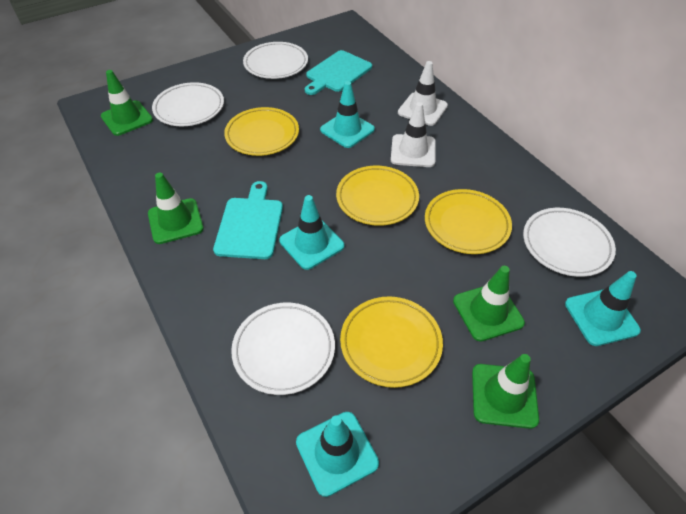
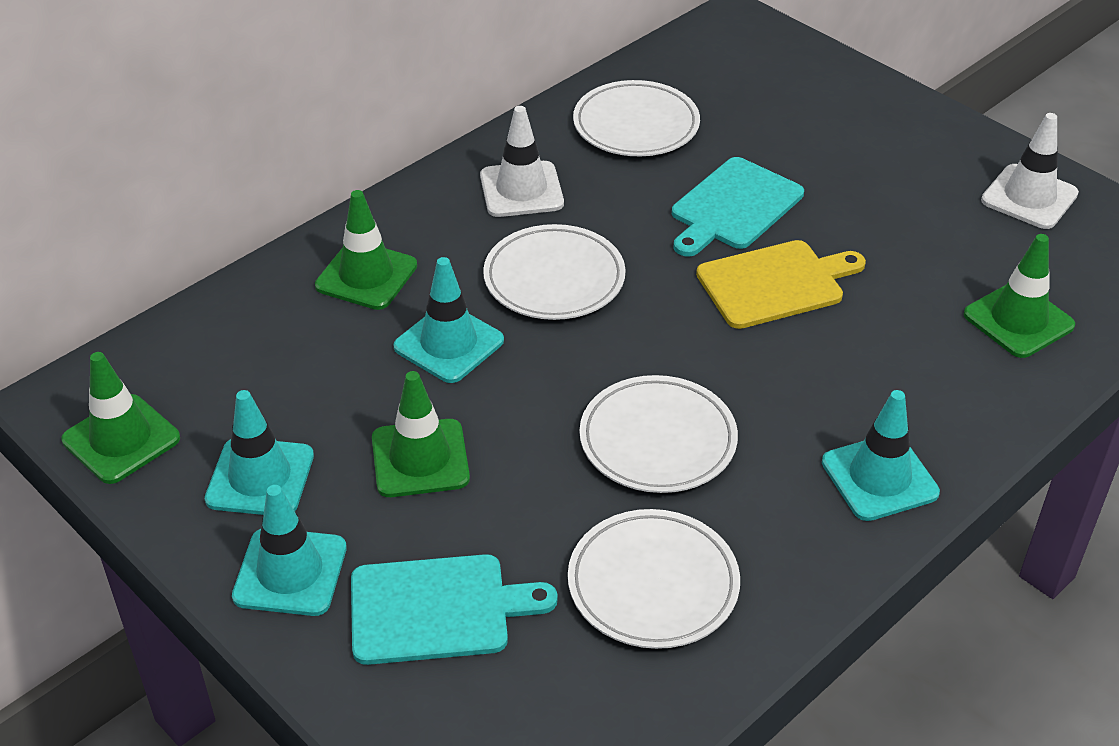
yellow cutting board: 0 -> 1
yellow plate: 4 -> 0

